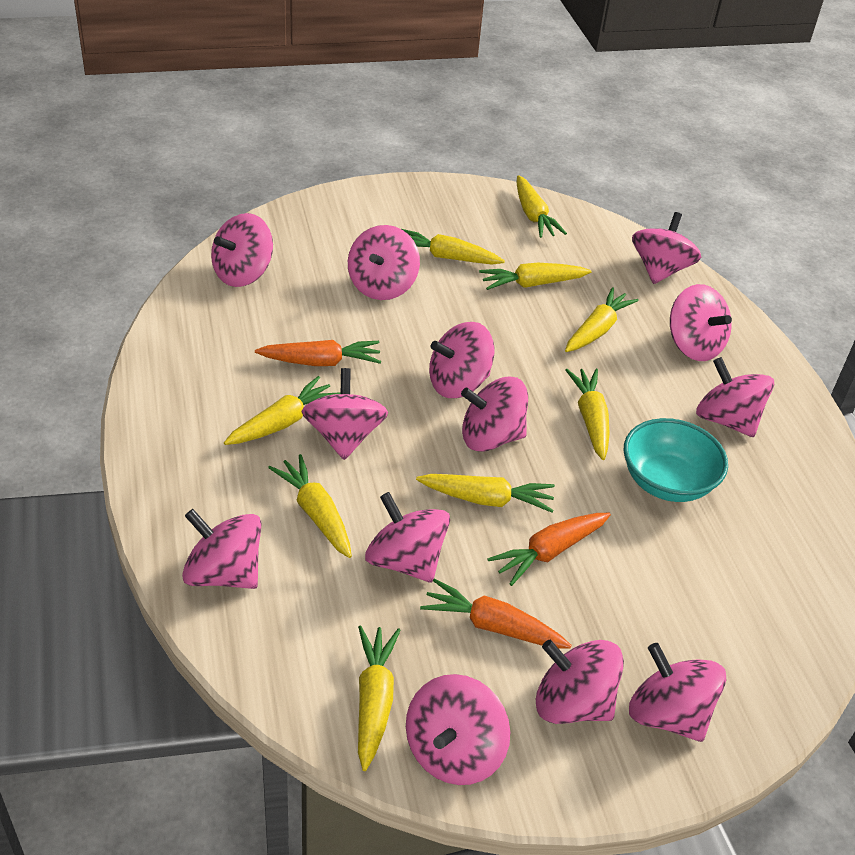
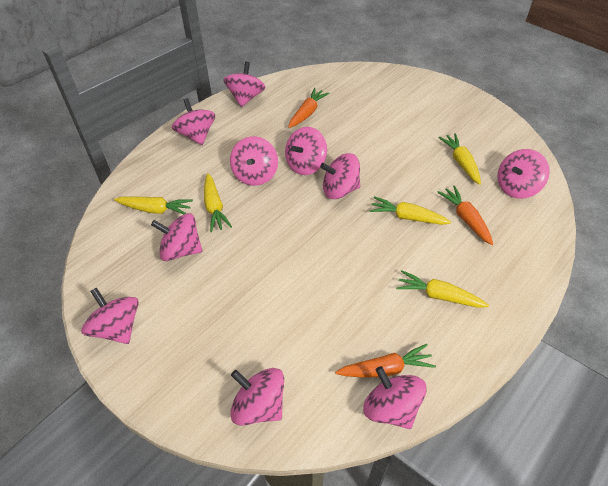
pink spinning top: 13 -> 10
turquoise bowl: 1 -> 0
yellow carrot: 9 -> 5

